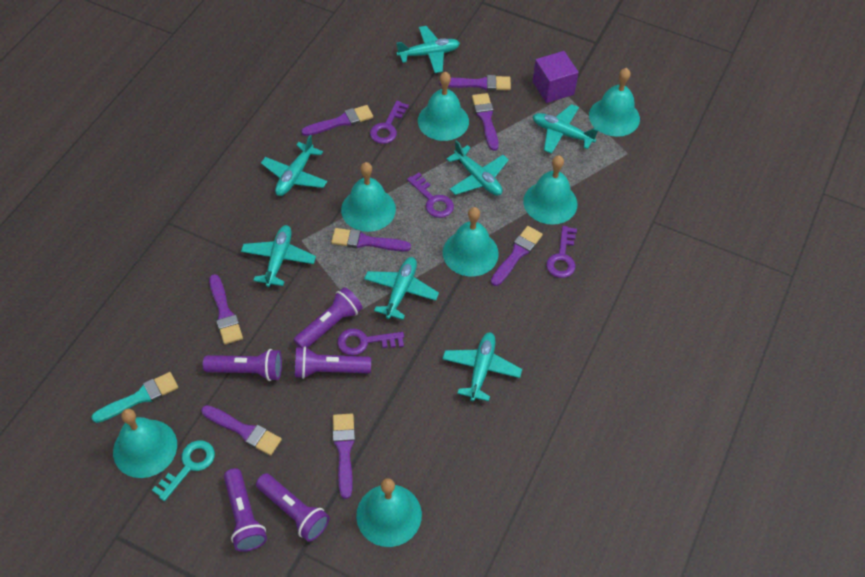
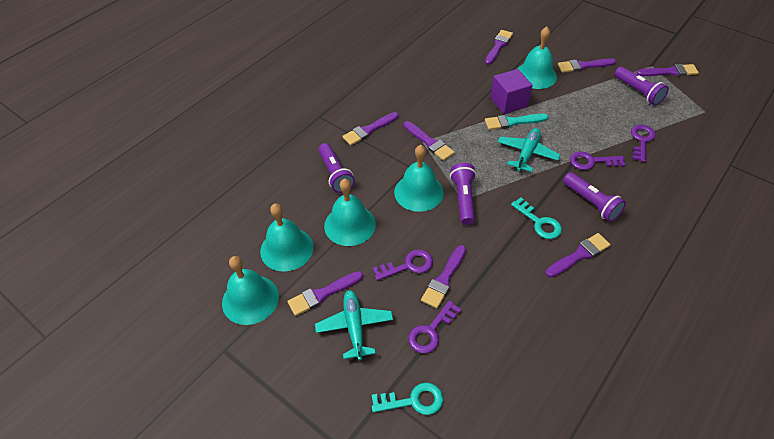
purple flashlight: 5 -> 4
turquoise bell: 7 -> 5
turquoise key: 1 -> 2
turquoise plane: 7 -> 2

